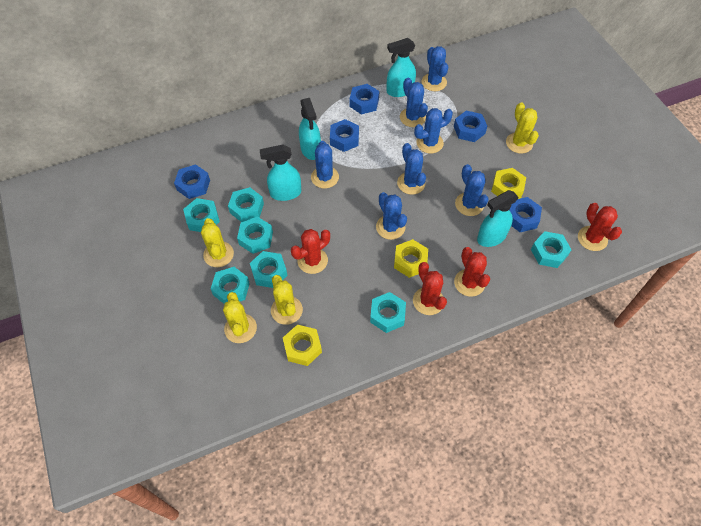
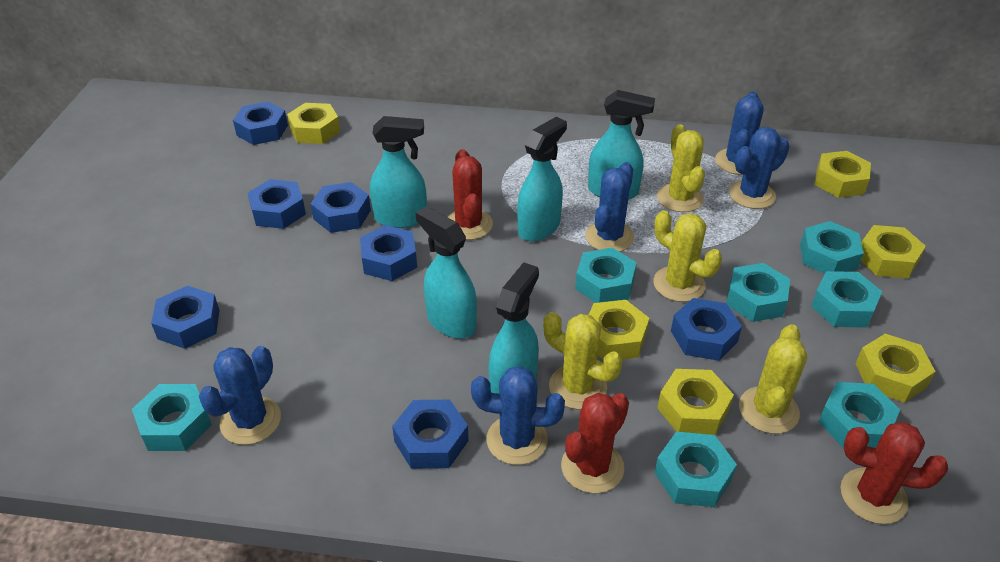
blue cactus: 7 -> 5
blue nut: 5 -> 7
red cactus: 4 -> 3
turquoise spray bottle: 4 -> 5
yellow nut: 3 -> 6

